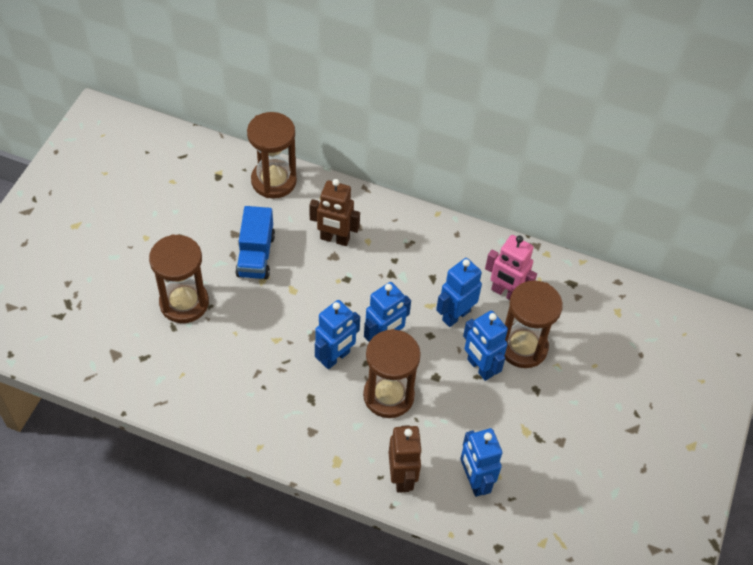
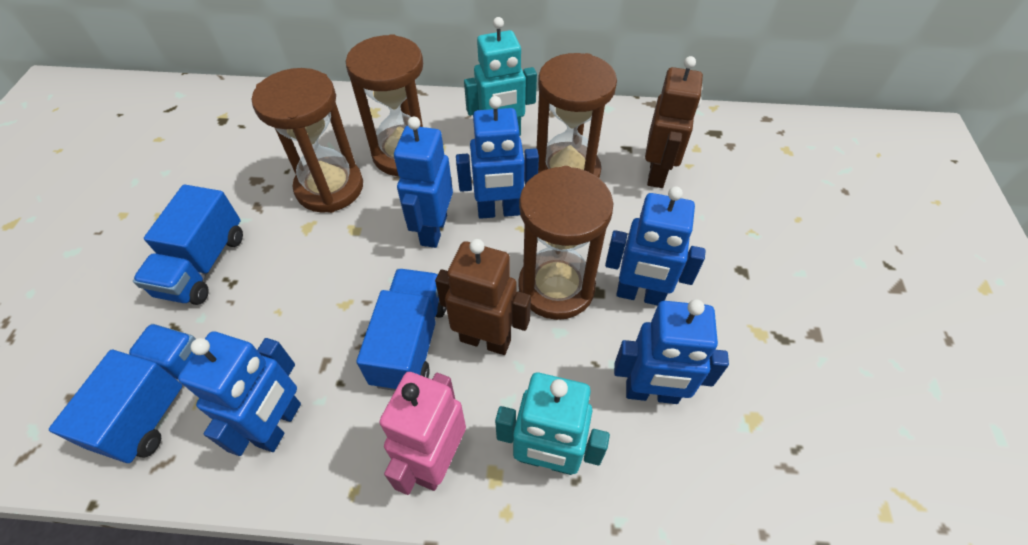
blue truck: 1 -> 3
turquoise robot: 0 -> 2

